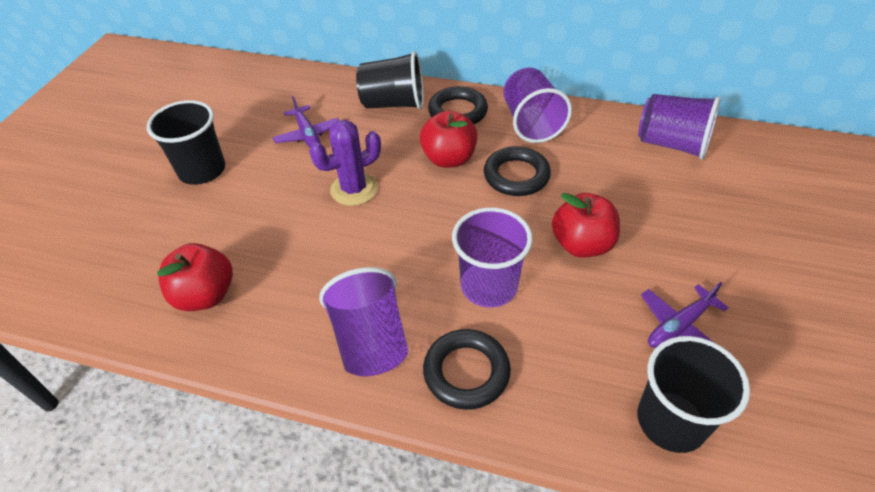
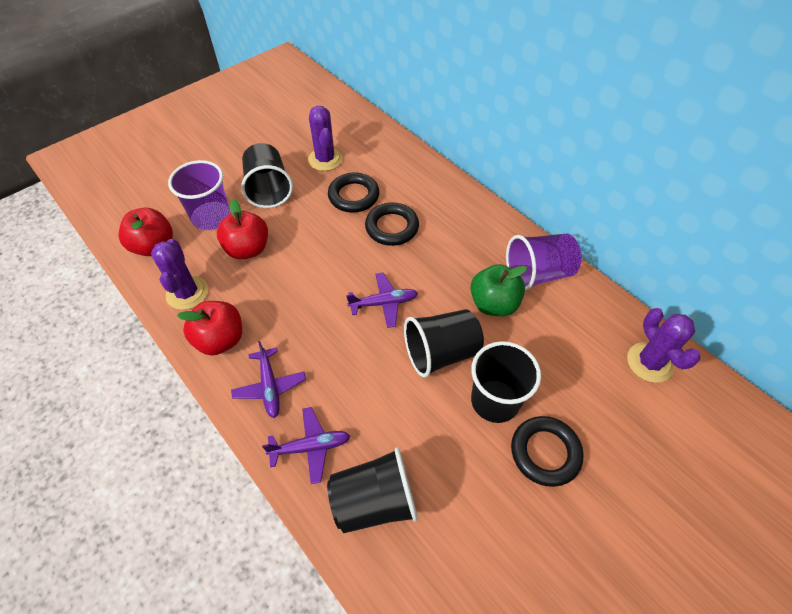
black cup: 3 -> 4
green apple: 0 -> 1
purple cactus: 1 -> 3
purple cup: 4 -> 2
purple plane: 2 -> 3

